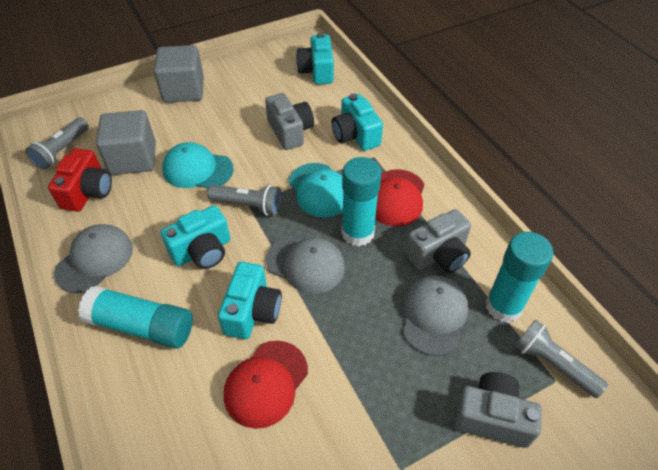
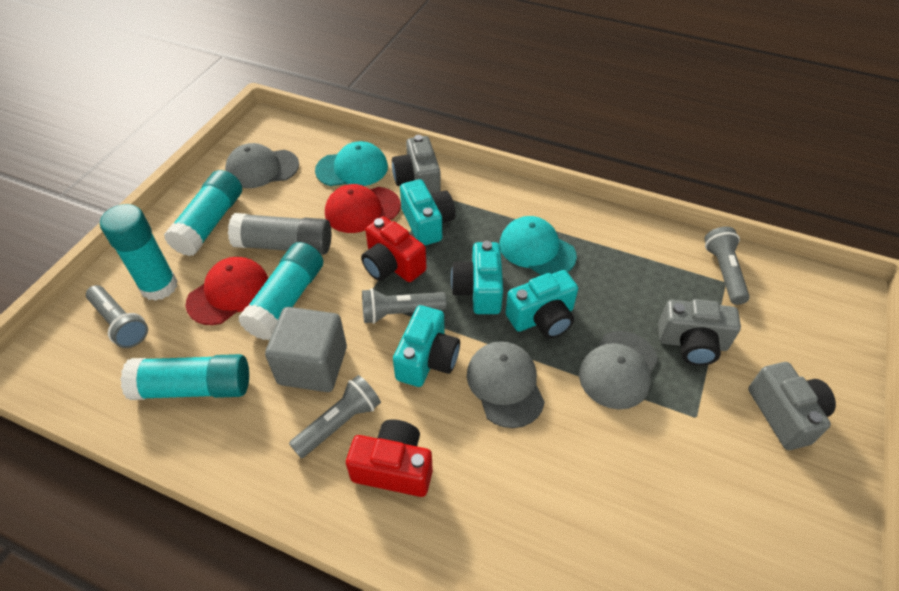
grey cube: 2 -> 1
grey flashlight: 3 -> 4
grey glue stick: 0 -> 1
red camera: 1 -> 2
turquoise glue stick: 3 -> 4

